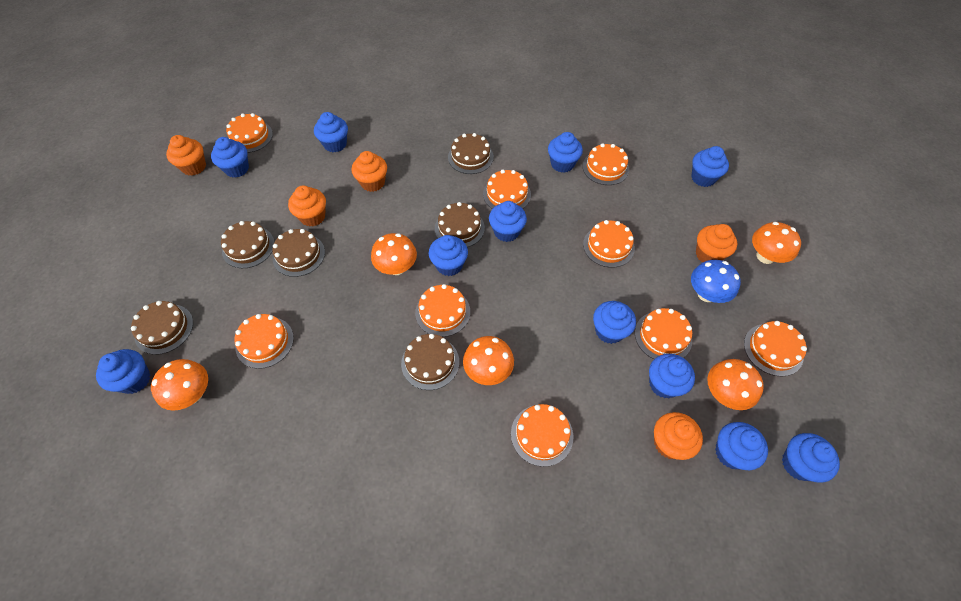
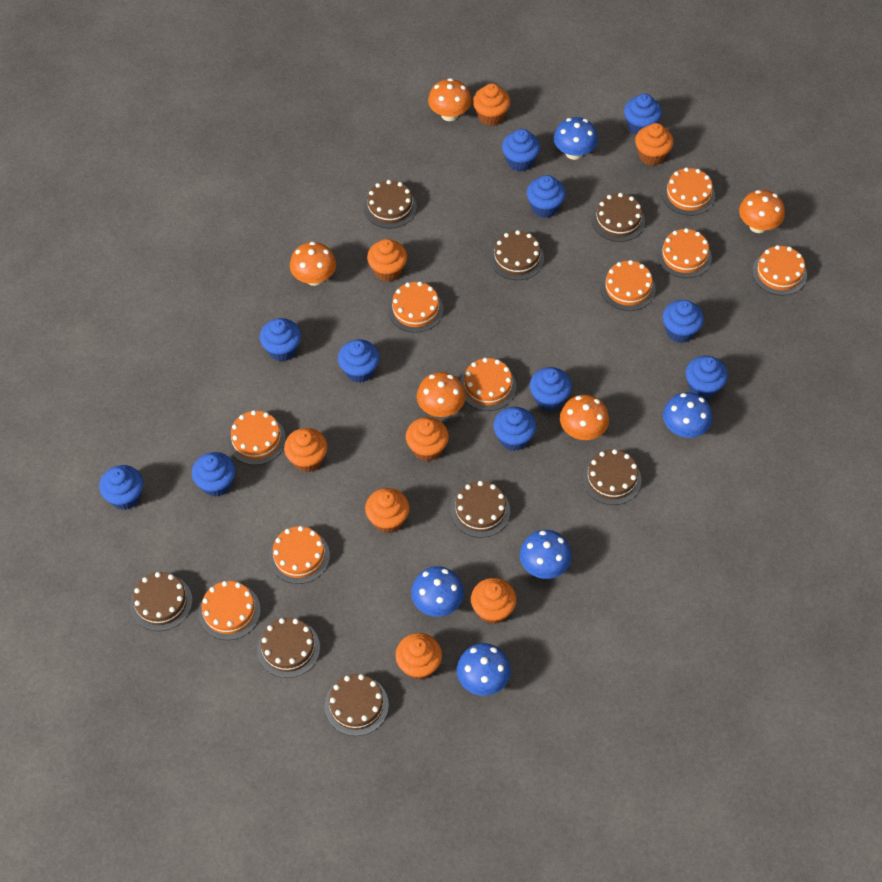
blue mushroom: 1 -> 5
brown cake: 6 -> 8
orange cupcake: 5 -> 8

